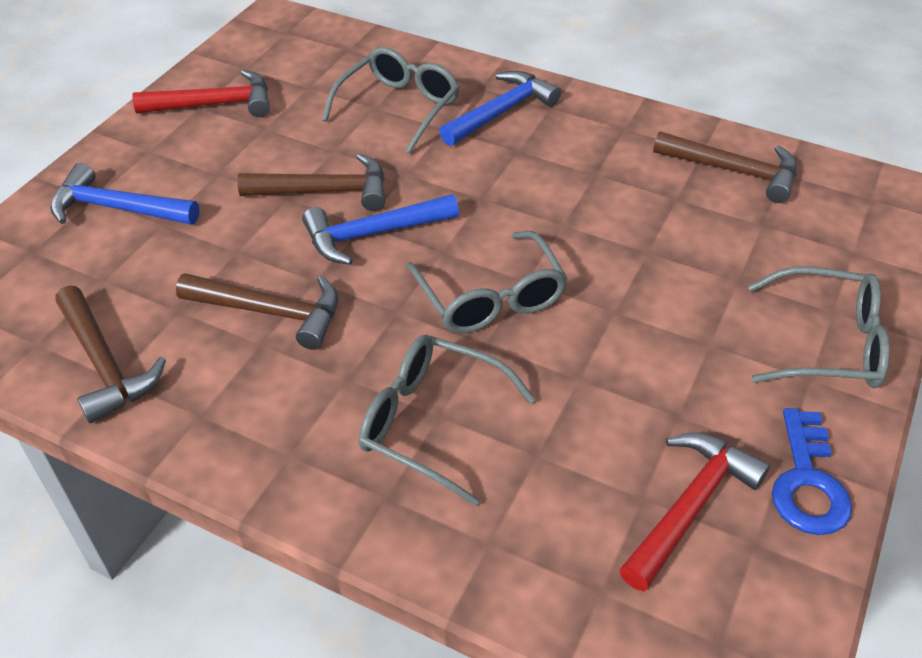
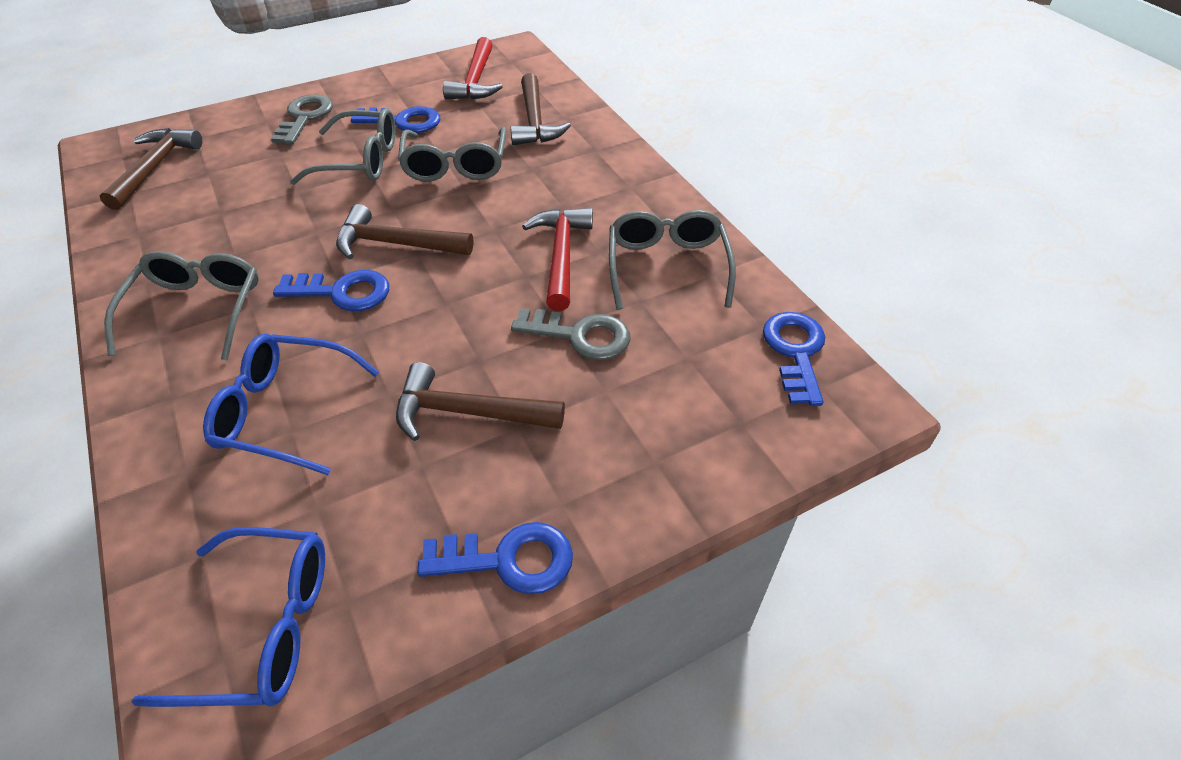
blue glasses: 0 -> 2
blue hammer: 3 -> 0
blue key: 1 -> 4
grey key: 0 -> 2

